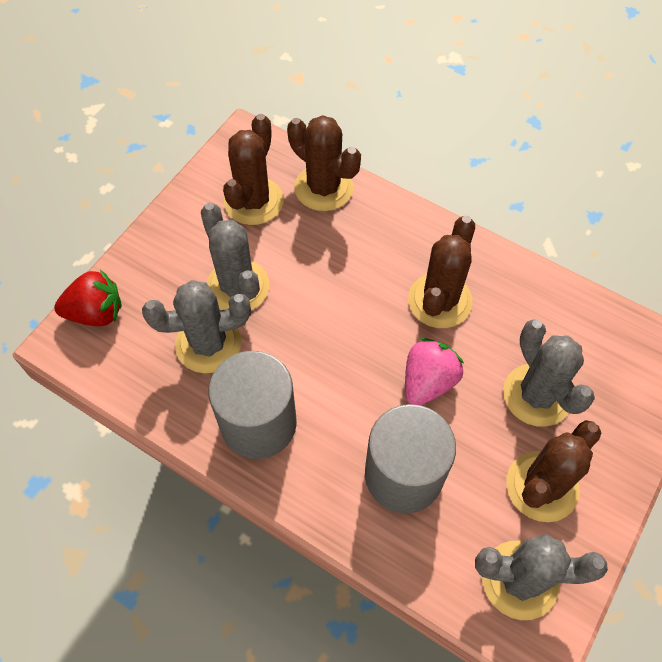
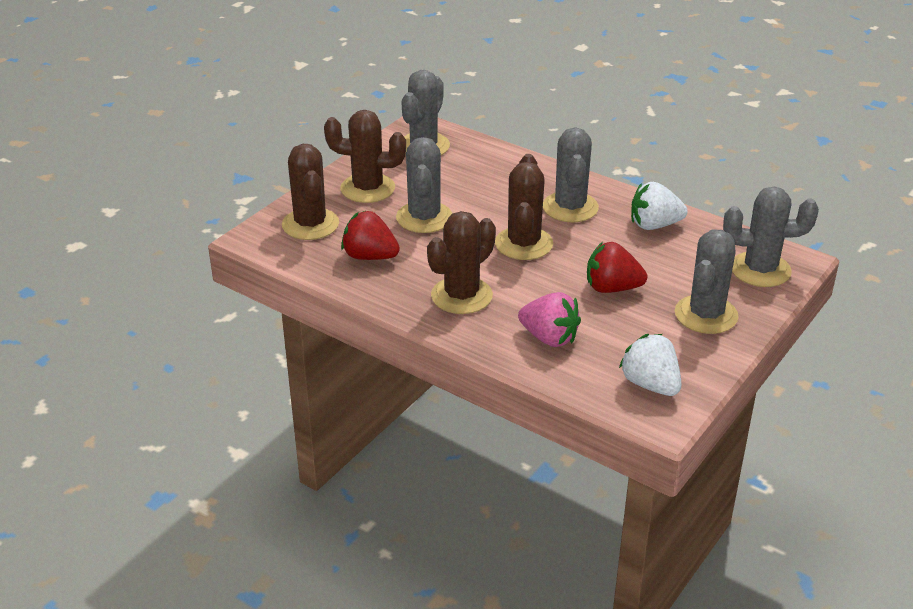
grey cactus: 4 -> 5
grey cylinder: 2 -> 0
red strawberry: 1 -> 2
white strawberry: 0 -> 2

